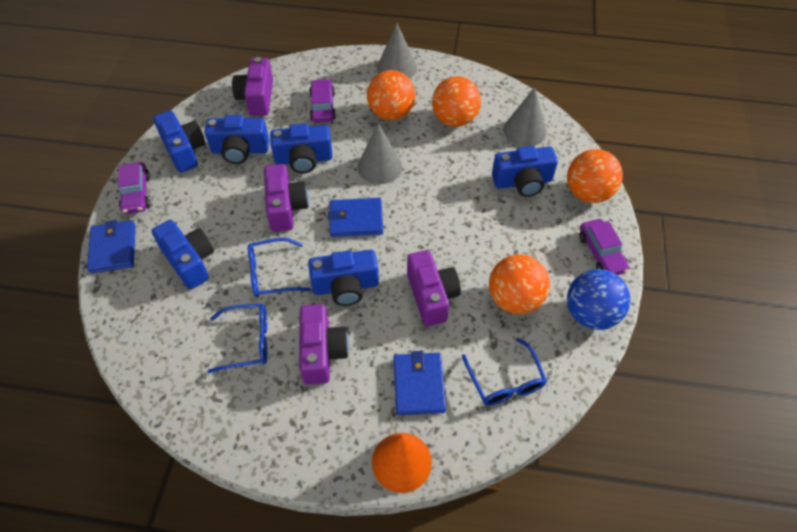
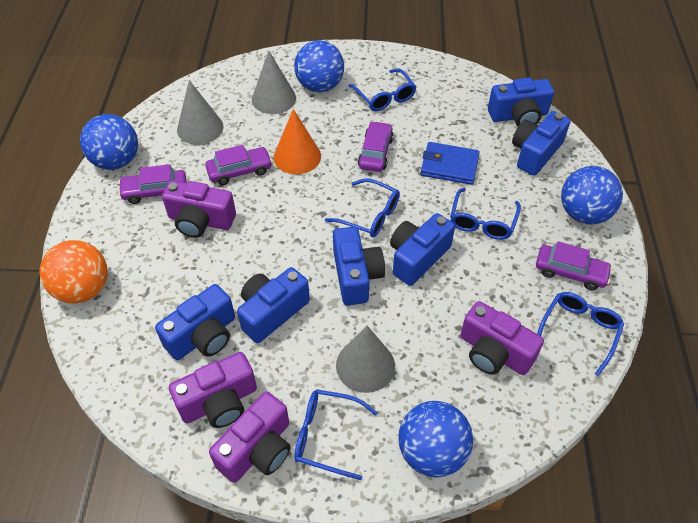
blue ball: 1 -> 4
blue glasses: 3 -> 5
blue wallet: 3 -> 1
orange ball: 4 -> 1
purple car: 3 -> 4

